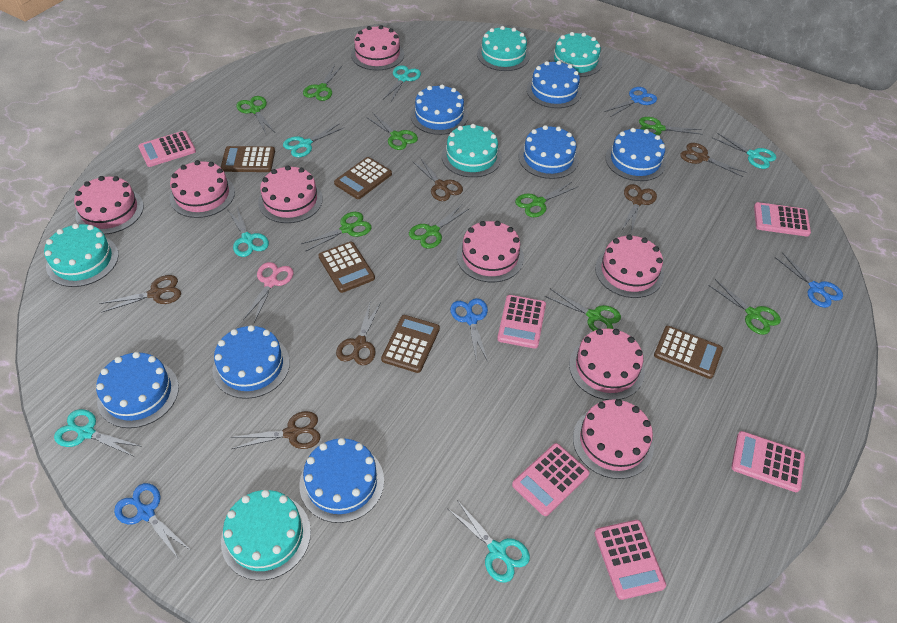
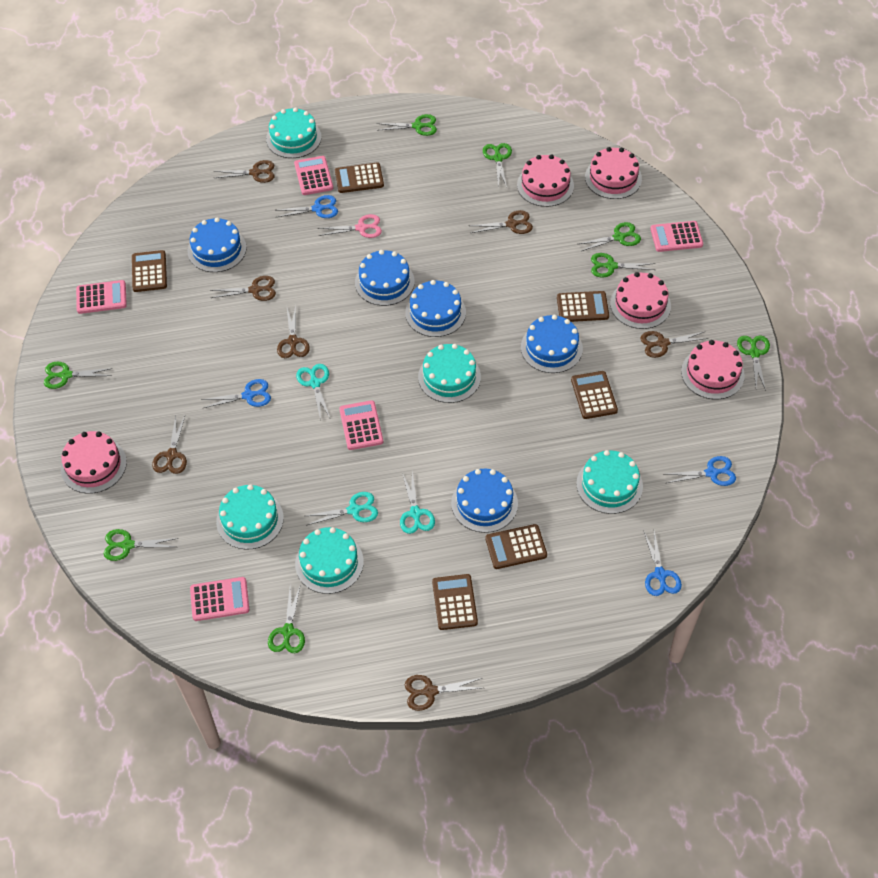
blue cake: 7 -> 5
brown calculator: 5 -> 6
brown scissors: 6 -> 7
green scissors: 9 -> 8
pink cake: 8 -> 5
pink calculator: 6 -> 5
turquoise scissors: 6 -> 3

